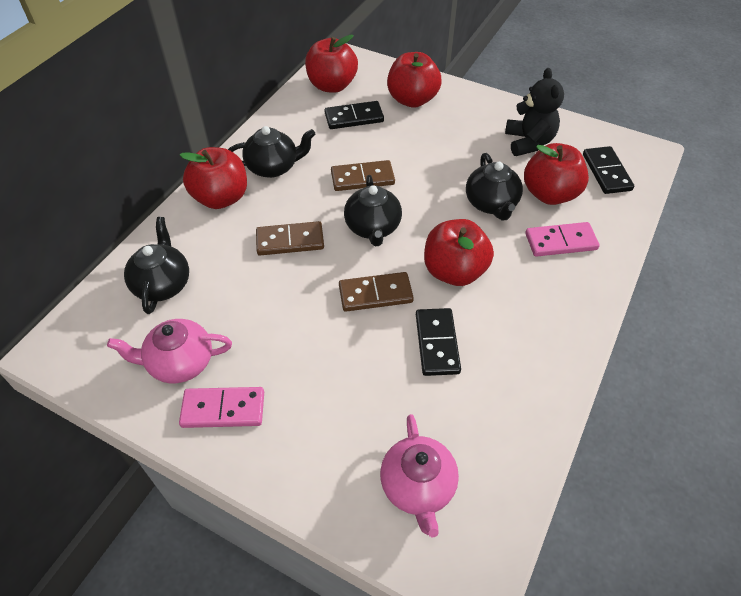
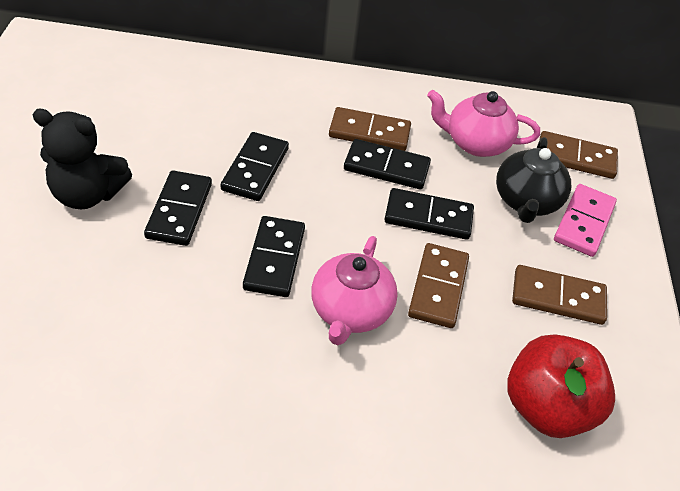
black domino: 3 -> 5
black teapot: 4 -> 1
brown domino: 3 -> 4
pink domino: 2 -> 1
red apple: 5 -> 1

